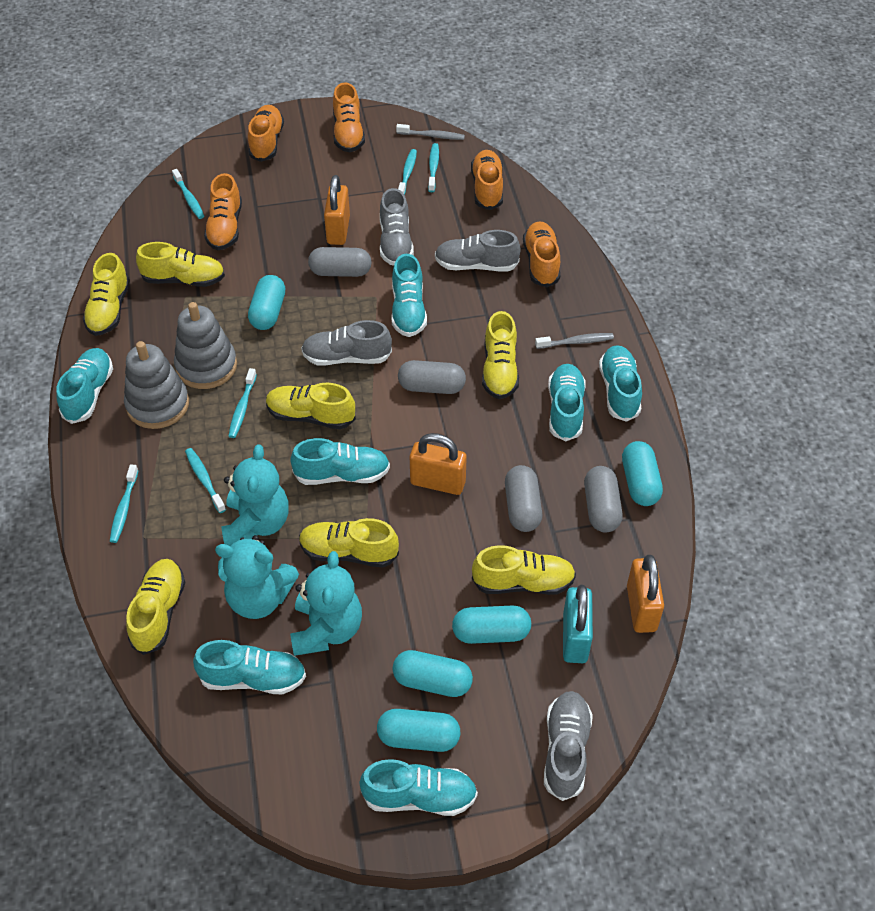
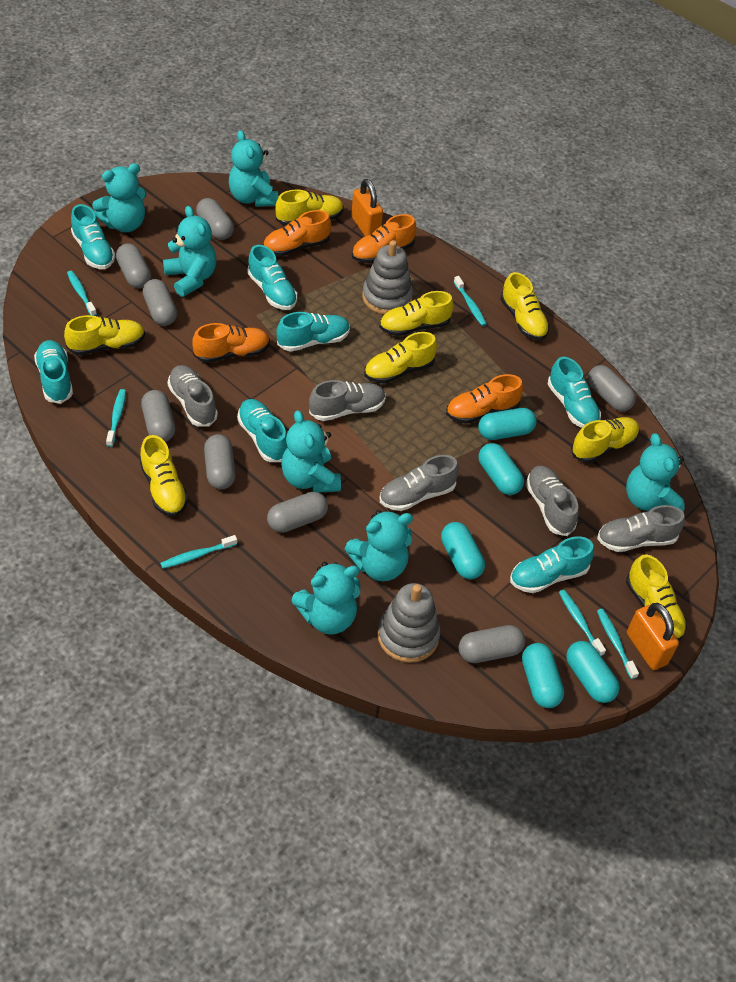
grey capsule: 4 -> 8
grey shoe: 4 -> 5
grey toothbrush: 2 -> 0
orange padlock: 3 -> 2
orange shoe: 5 -> 4
turquoise padlock: 1 -> 0
turquoise teddy bear: 3 -> 7
yellow shoe: 7 -> 8

